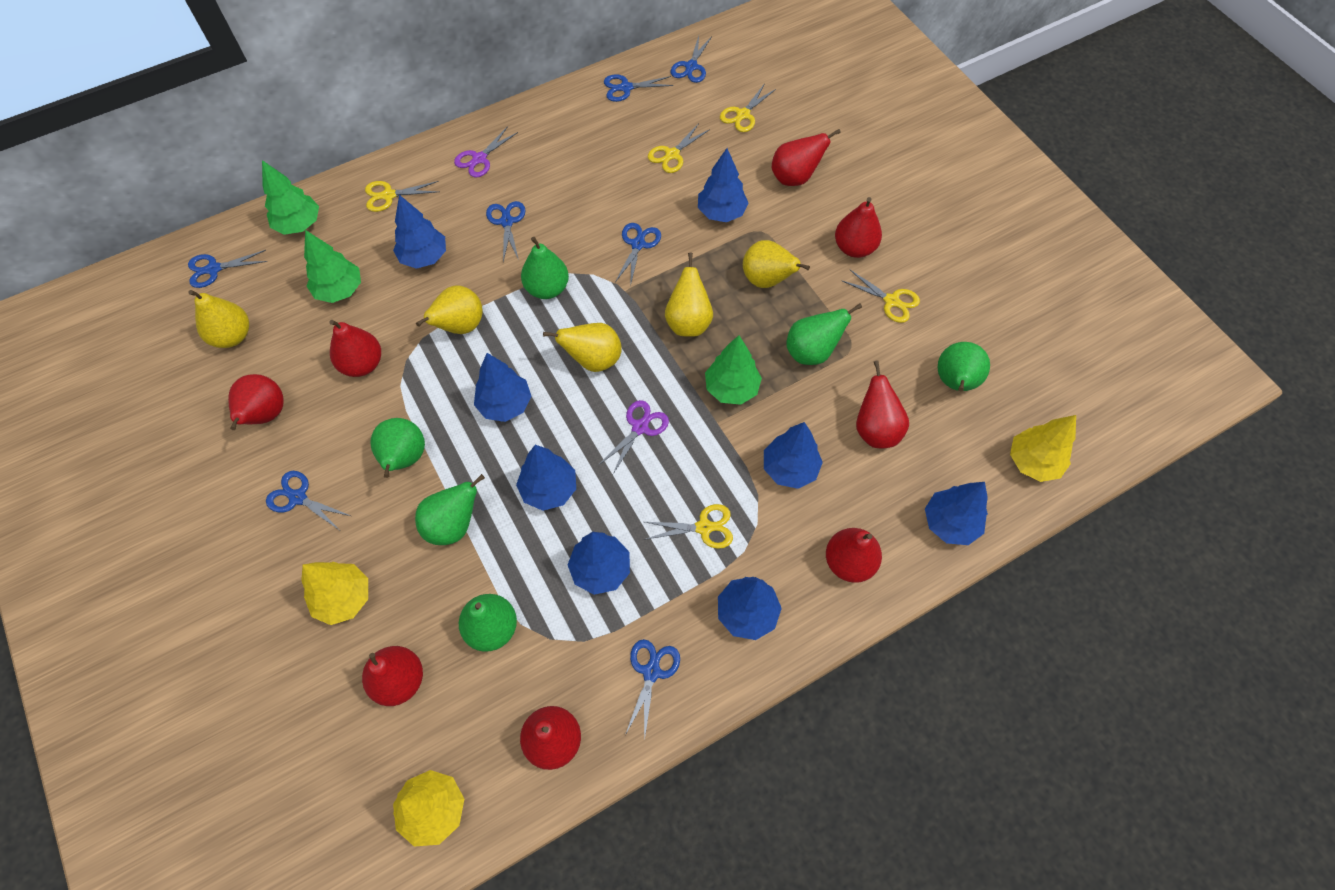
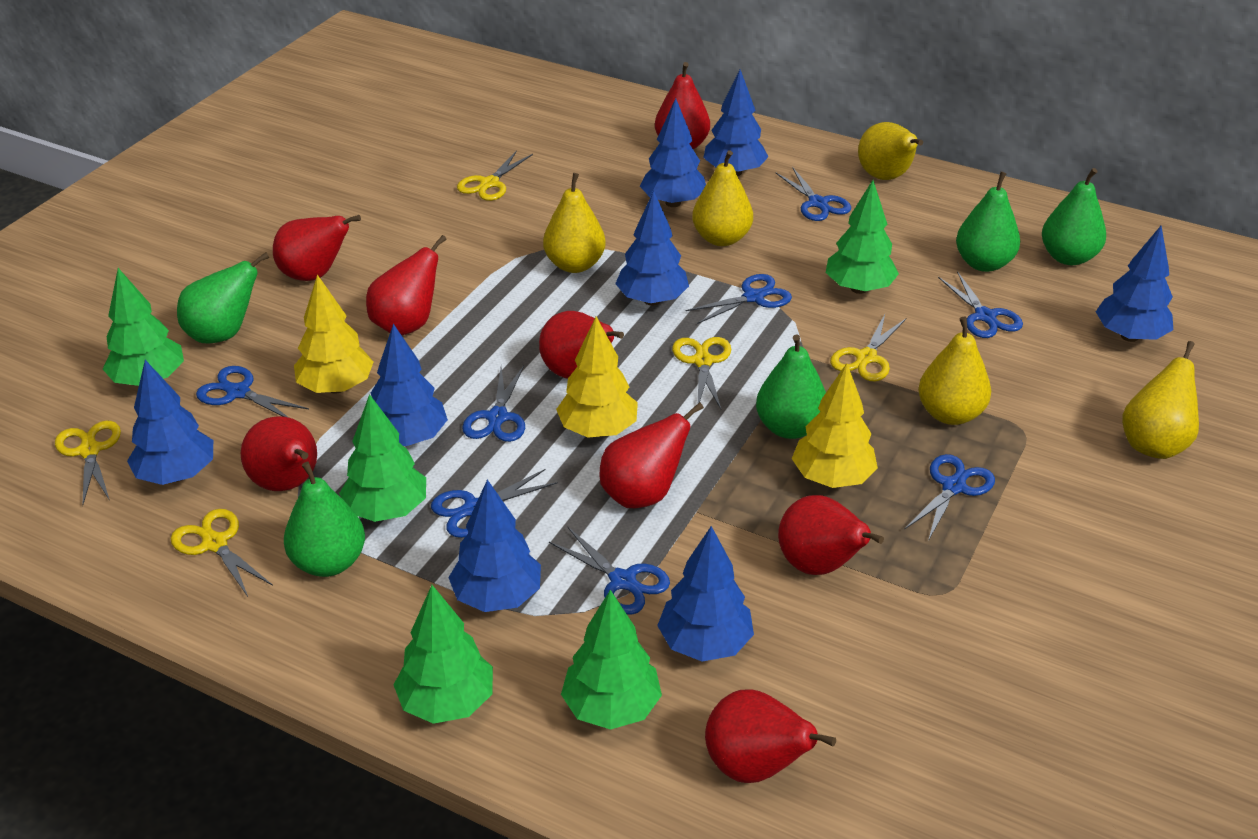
blue scissors: 7 -> 8
green pear: 6 -> 5
green tree: 3 -> 5
purple scissors: 2 -> 0

